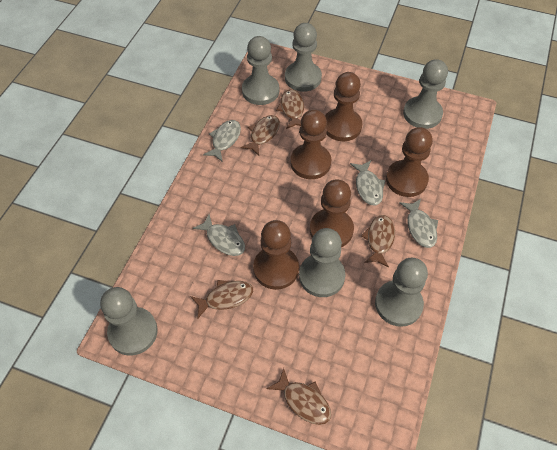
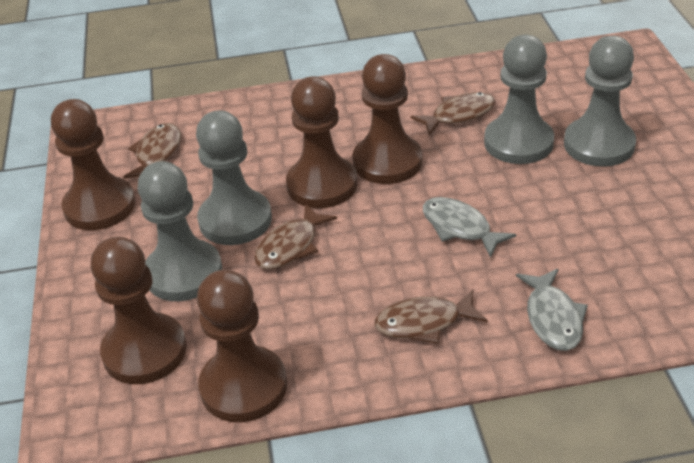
brown fish: 5 -> 4
grey fish: 4 -> 2
grey pawn: 6 -> 4

